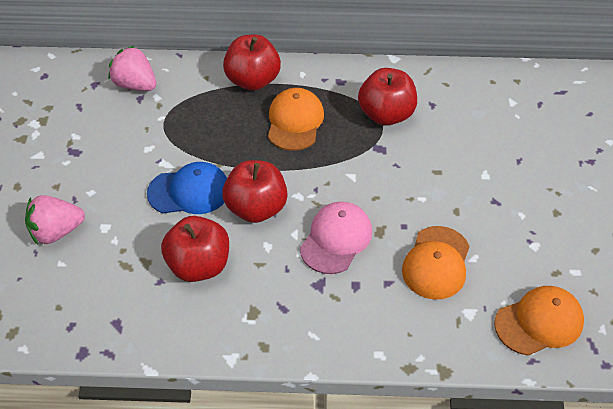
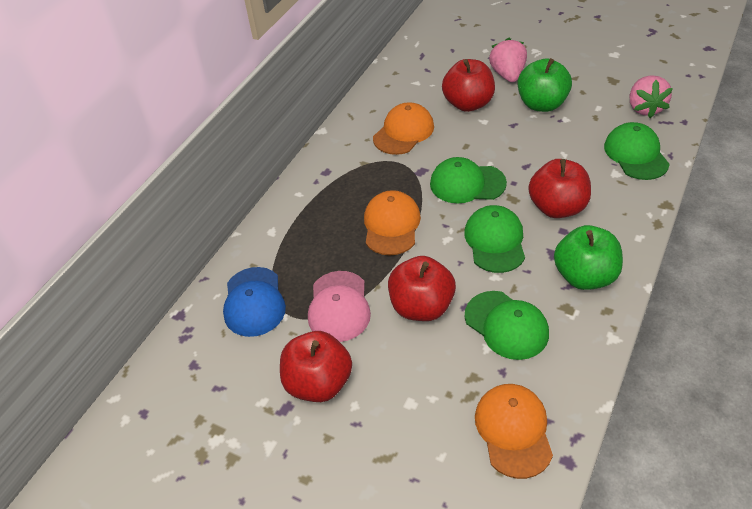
green apple: 0 -> 2
green cap: 0 -> 4

